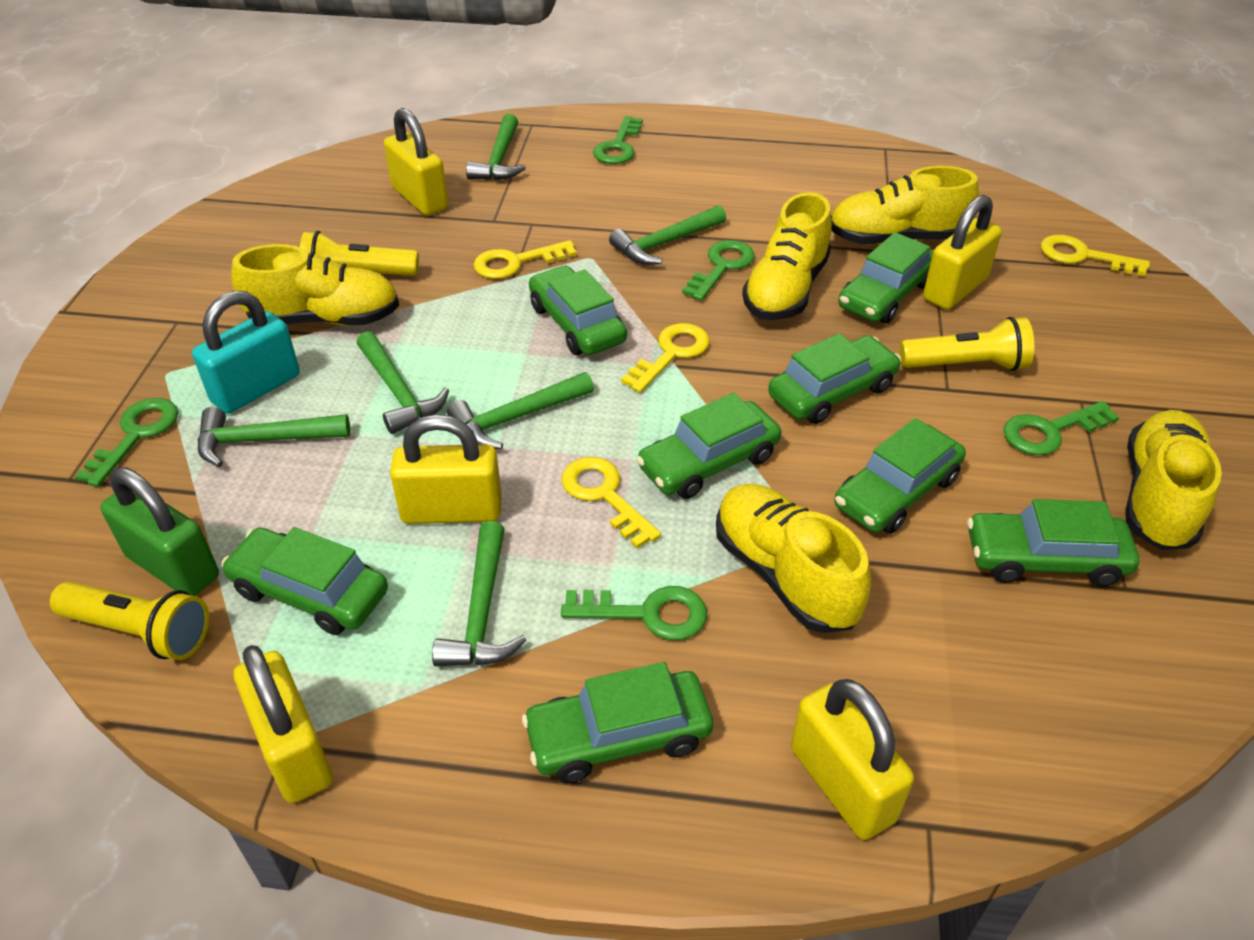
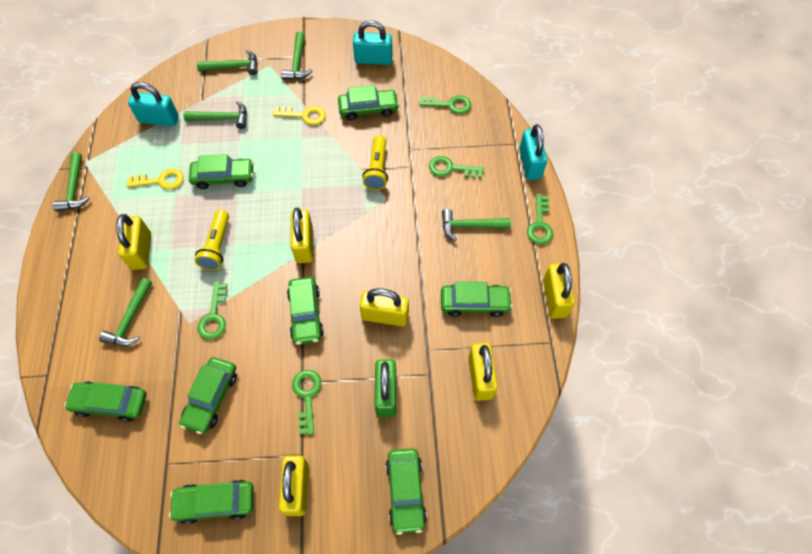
turquoise padlock: 1 -> 3
yellow flashlight: 3 -> 2
yellow key: 4 -> 2
yellow padlock: 5 -> 6
yellow shoe: 5 -> 0

